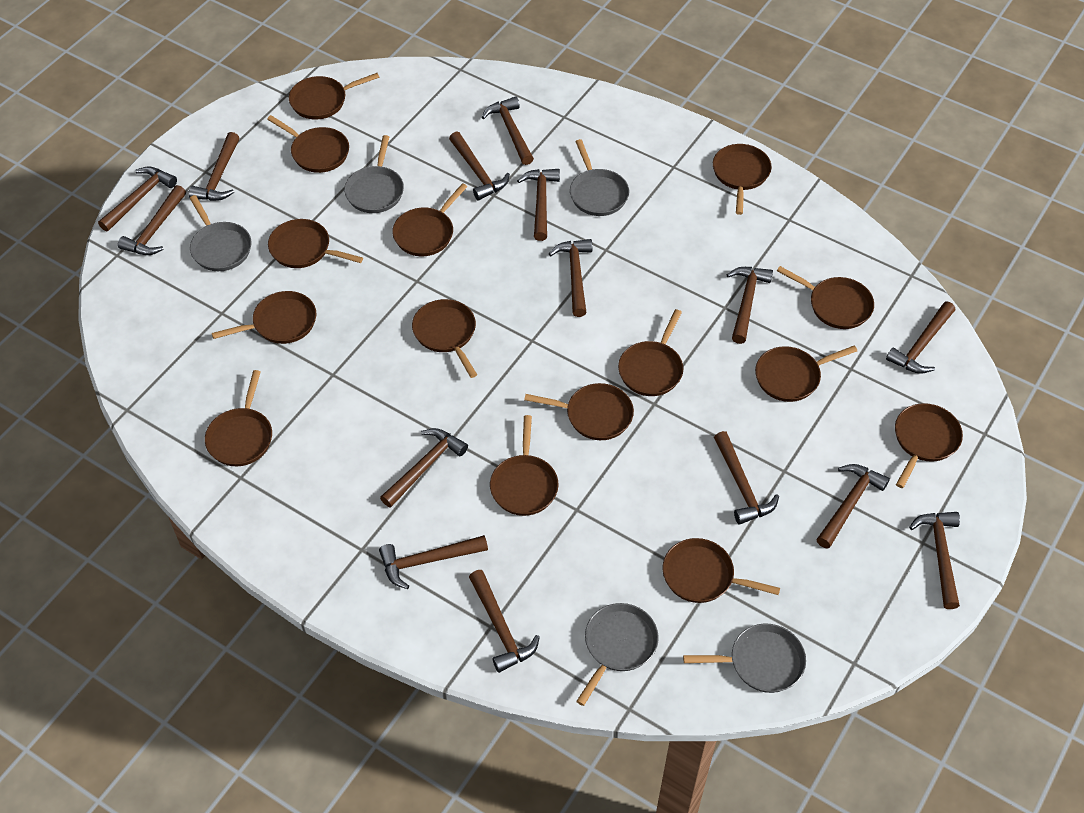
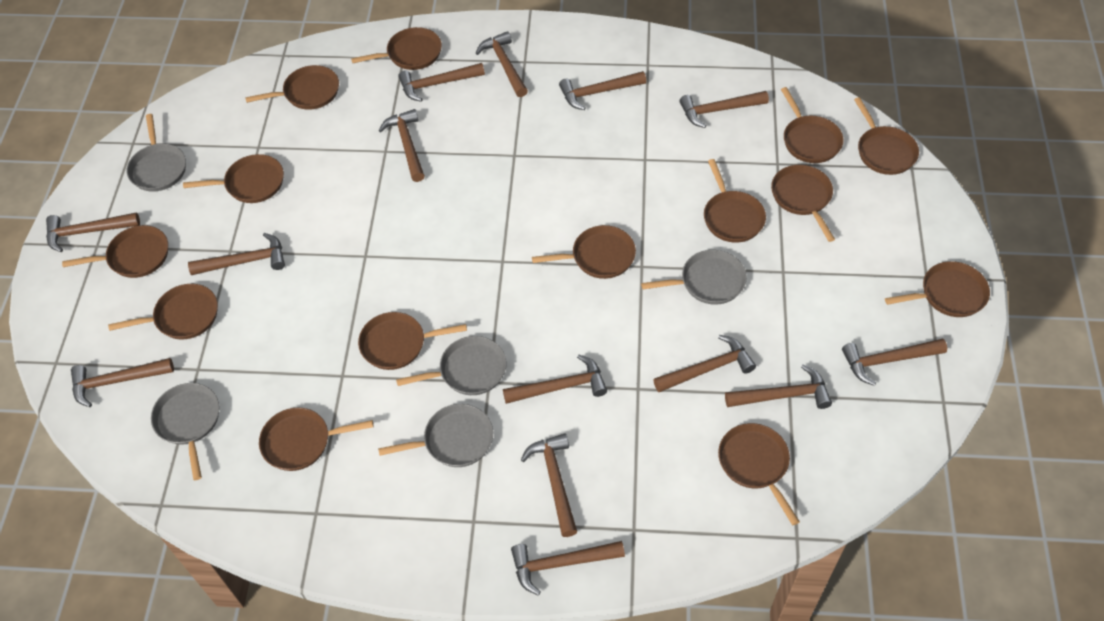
brown hammer: 15 -> 14
brown pan: 15 -> 14

